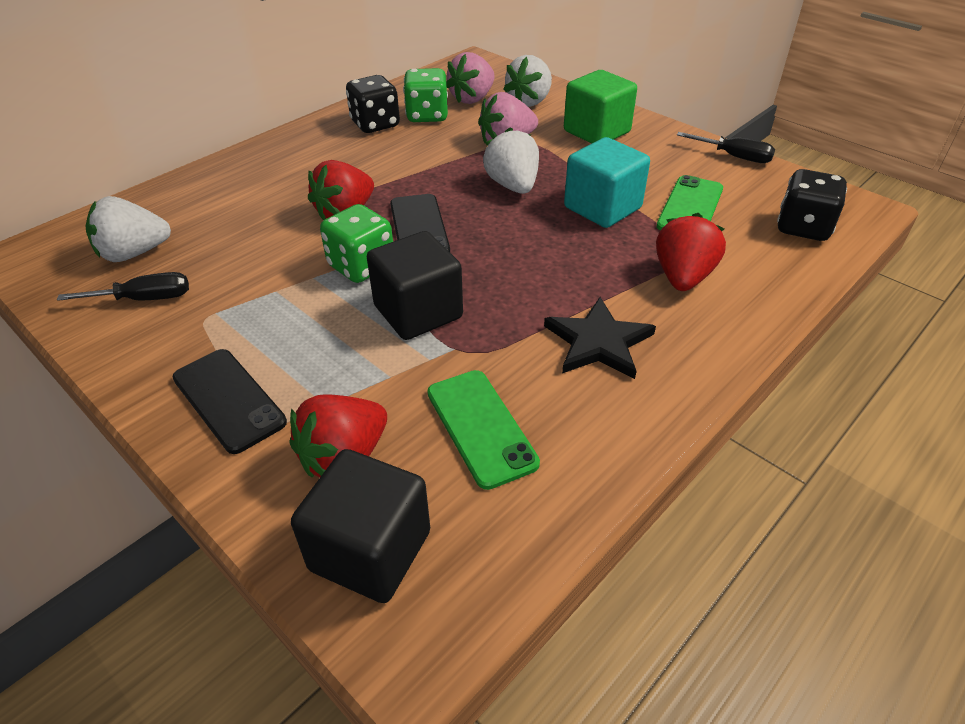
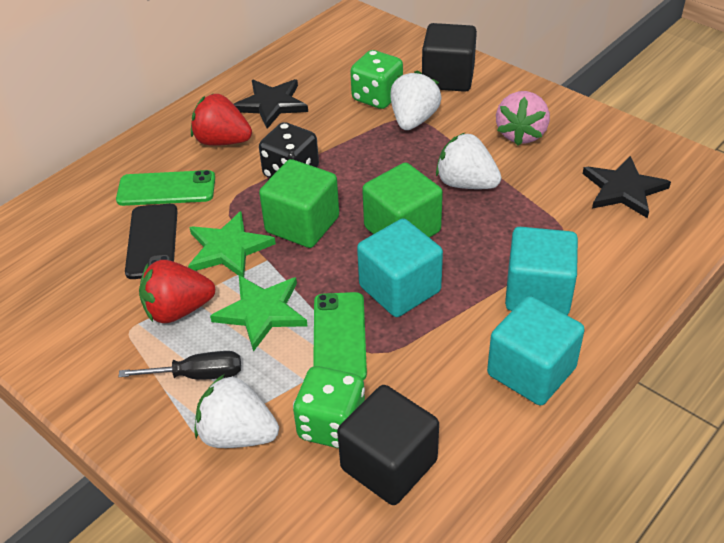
black dice: 2 -> 1
black phone: 2 -> 1
black screwdriver: 2 -> 1
black star: 1 -> 2
green cube: 1 -> 2
green star: 0 -> 2
pink strawberry: 2 -> 1
red strawberry: 3 -> 2
turquoise cube: 1 -> 3

